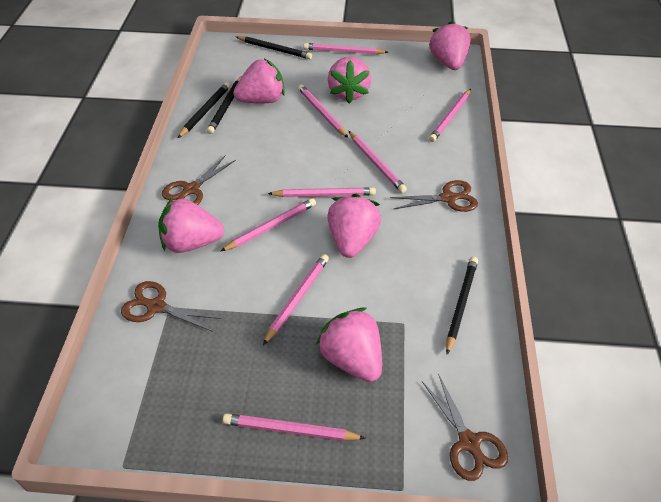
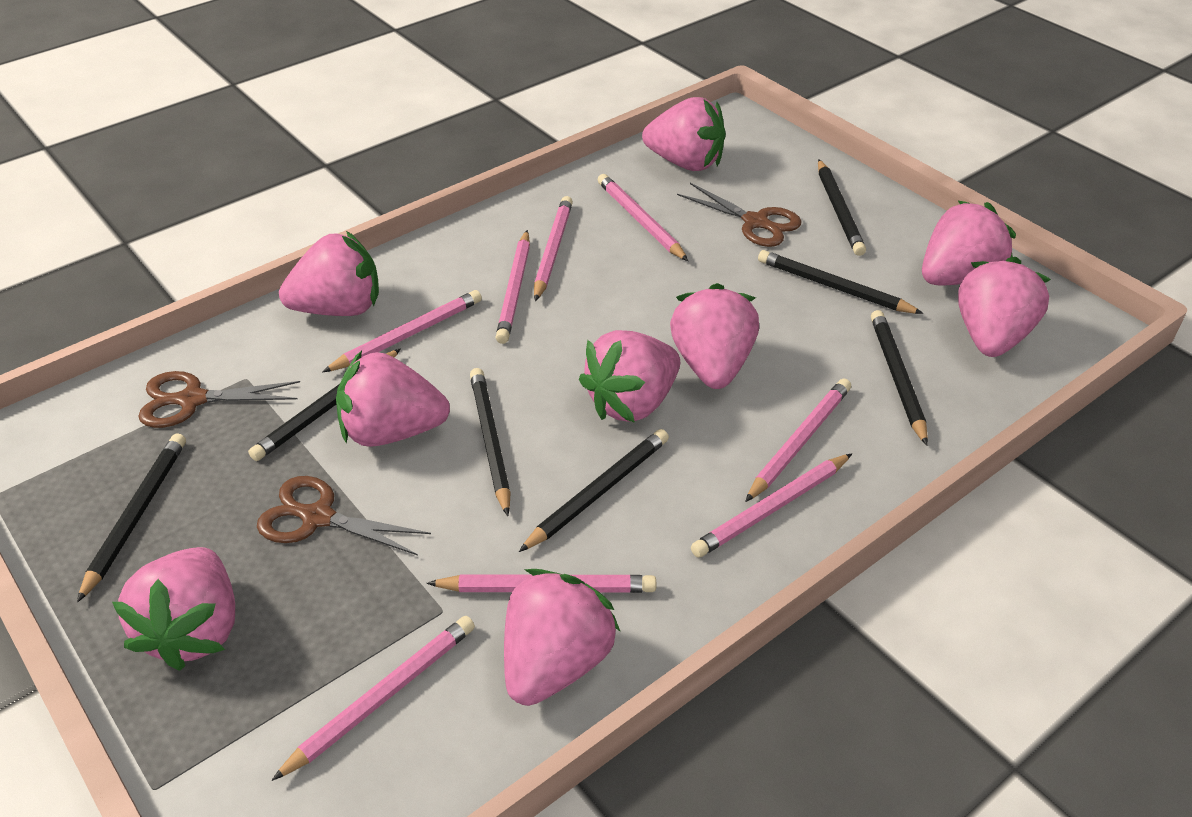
black pencil: 4 -> 7
brown scissors: 4 -> 3
pink strawberry: 6 -> 9

